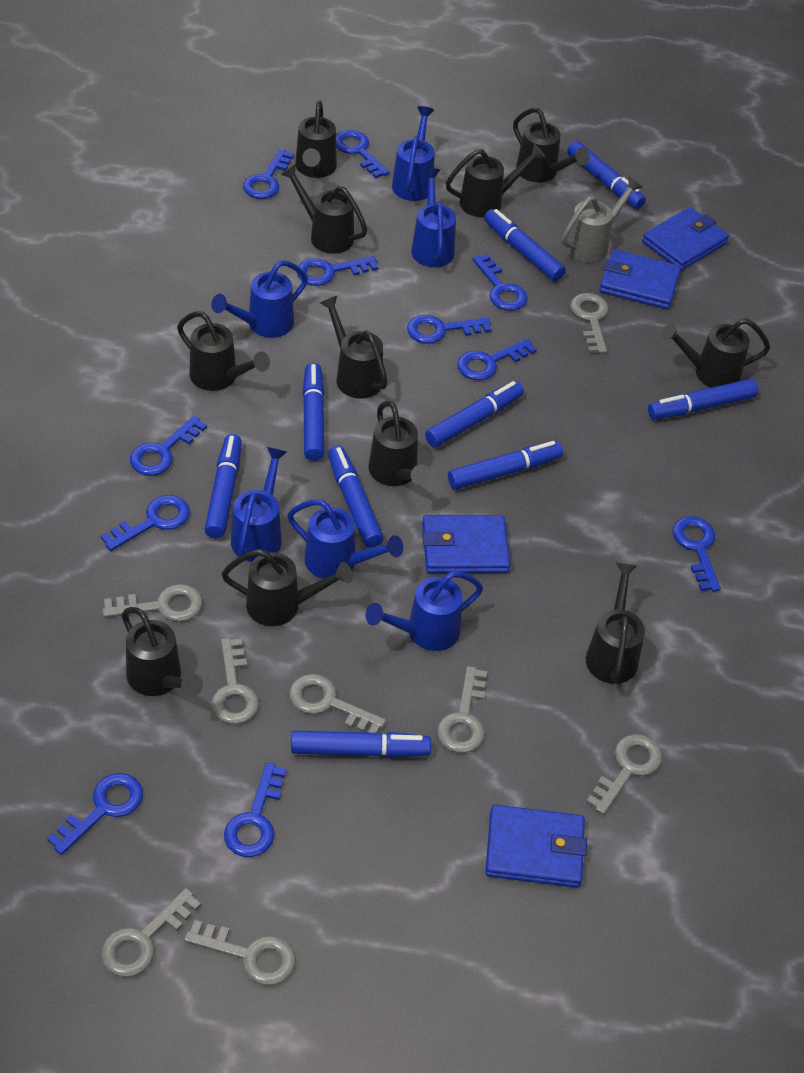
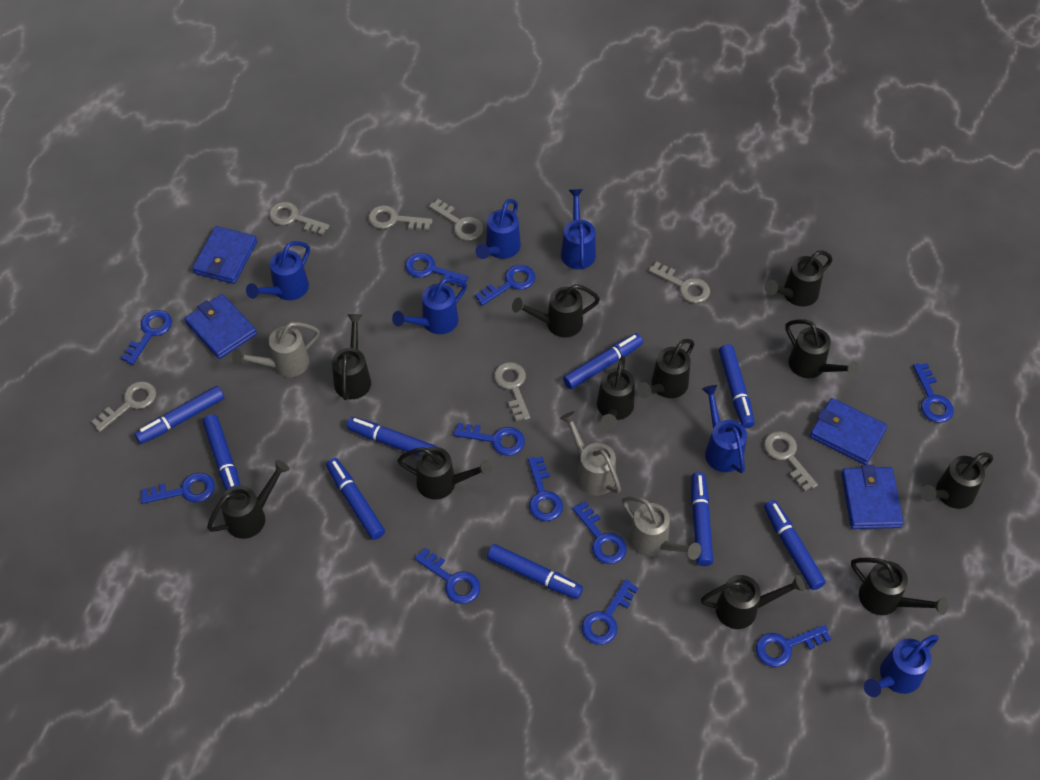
grey key: 8 -> 7
grey watering can: 1 -> 3

